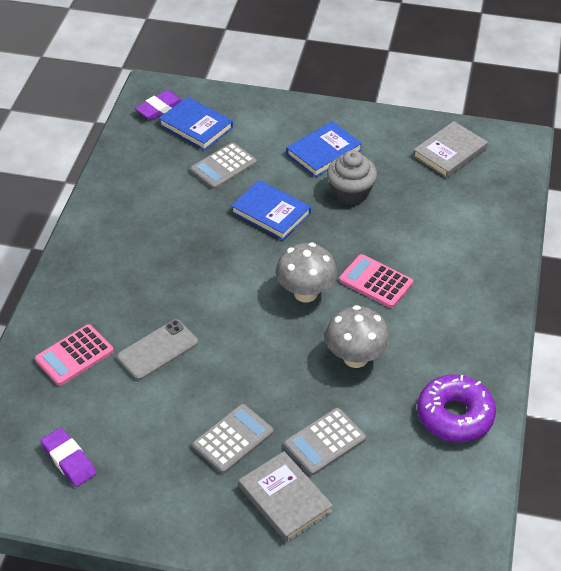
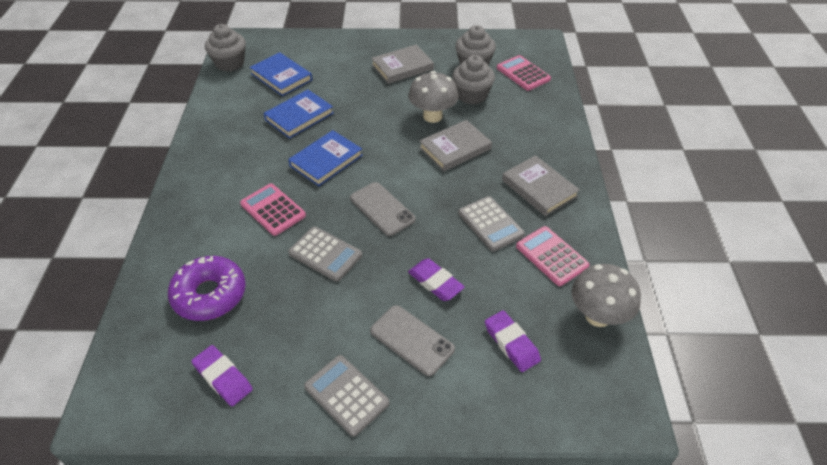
grey book: 2 -> 3
grey cupcake: 1 -> 3
grey phone: 1 -> 2
pink calculator: 2 -> 3
purple eraser: 2 -> 3

